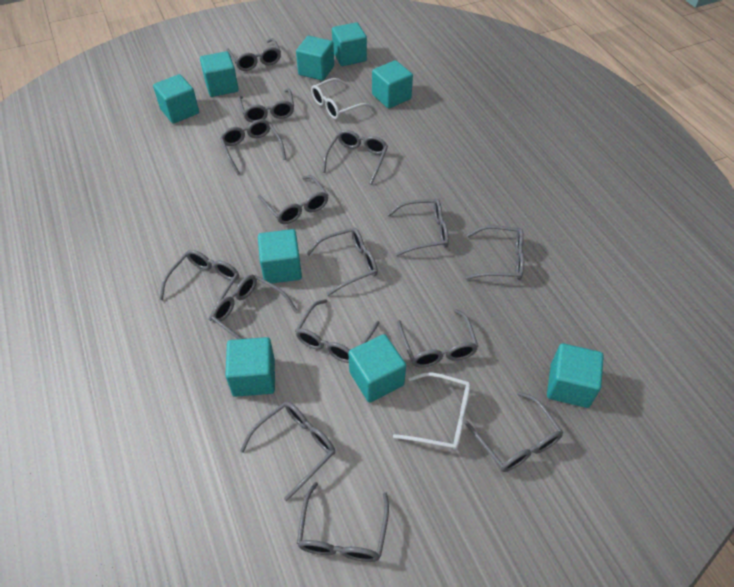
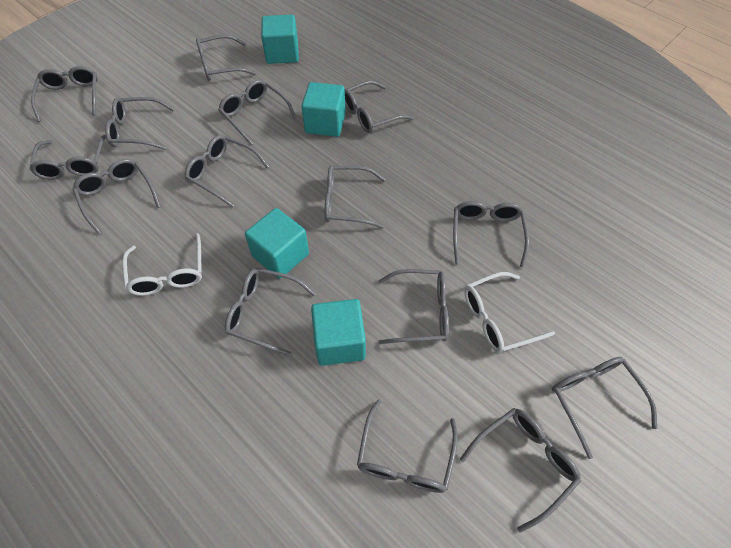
turquoise cube: 9 -> 4

